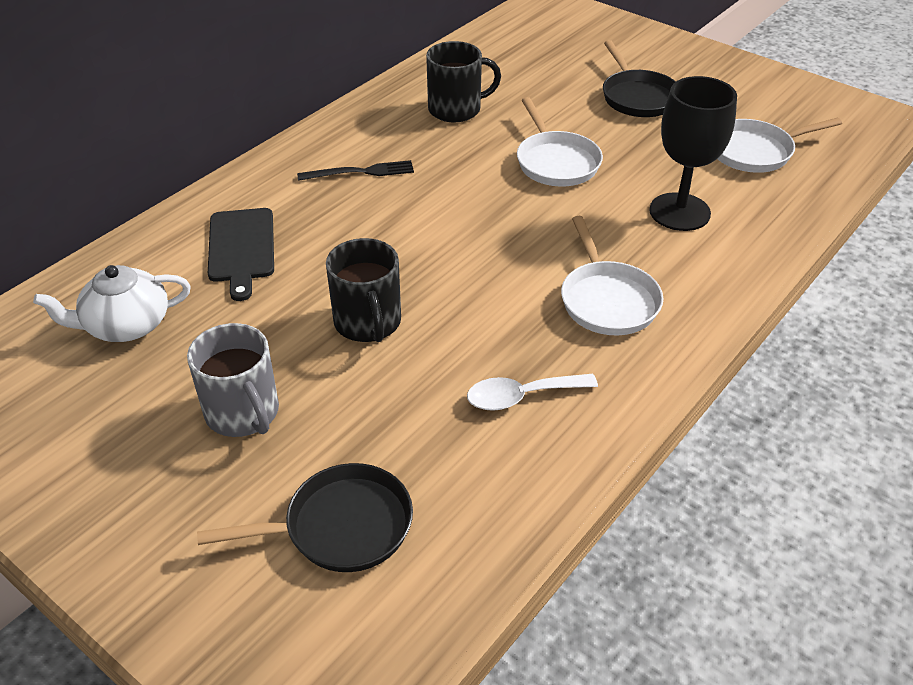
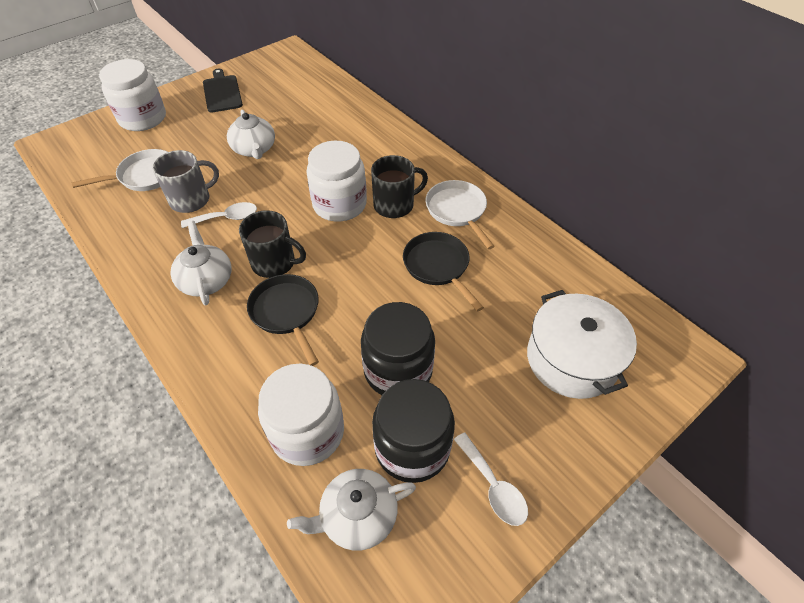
black fork: 1 -> 0
black goblet: 1 -> 0
black jar: 0 -> 2
white jar: 0 -> 3
white pan: 3 -> 2
white pot: 0 -> 1
white spoon: 1 -> 2
white teapot: 1 -> 3

